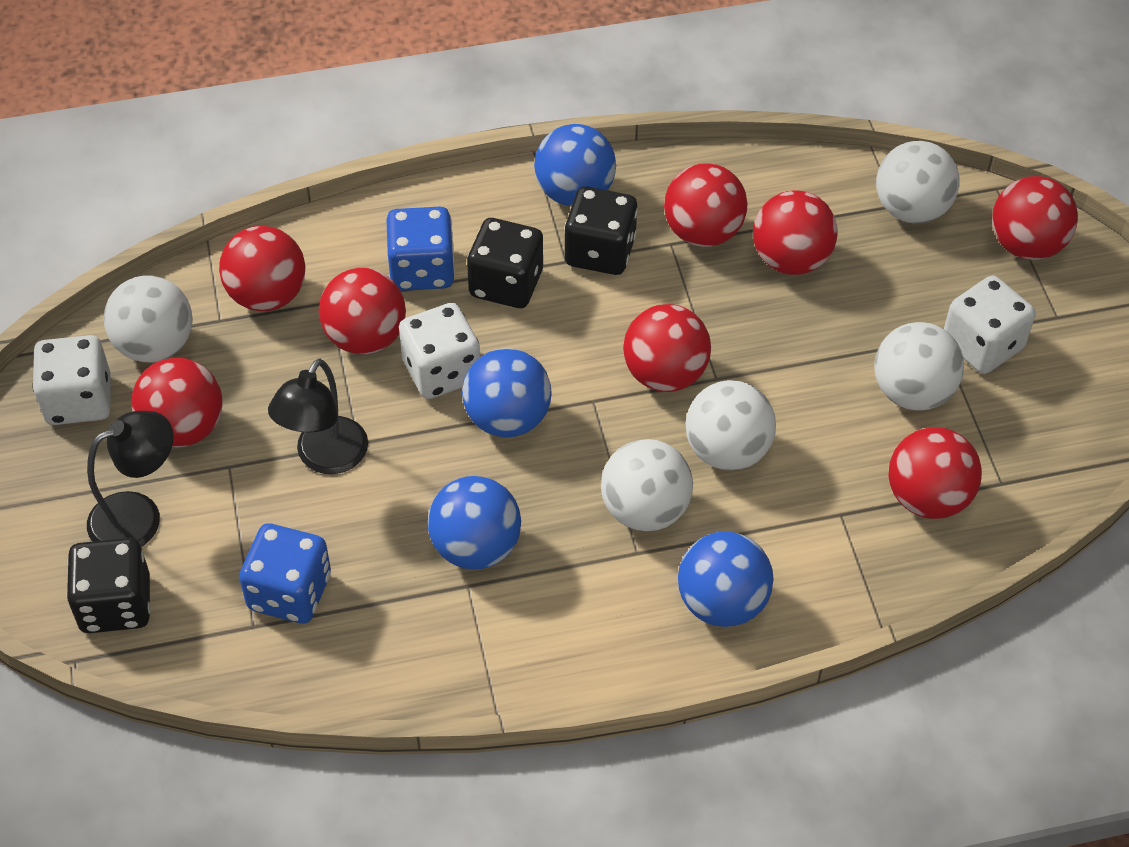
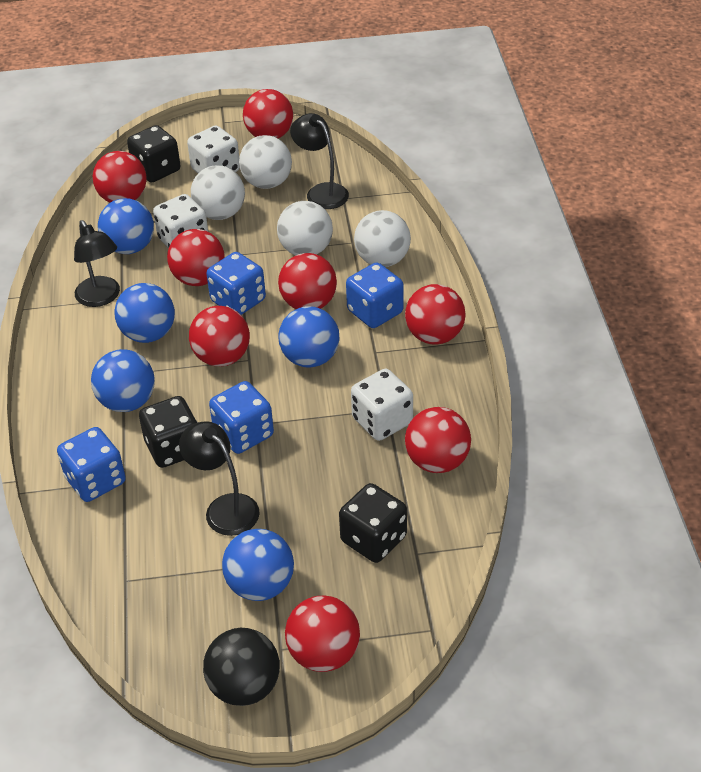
black ball: 0 -> 1
black lamp: 2 -> 3
blue ball: 4 -> 5
blue dice: 2 -> 4
white ball: 5 -> 4

